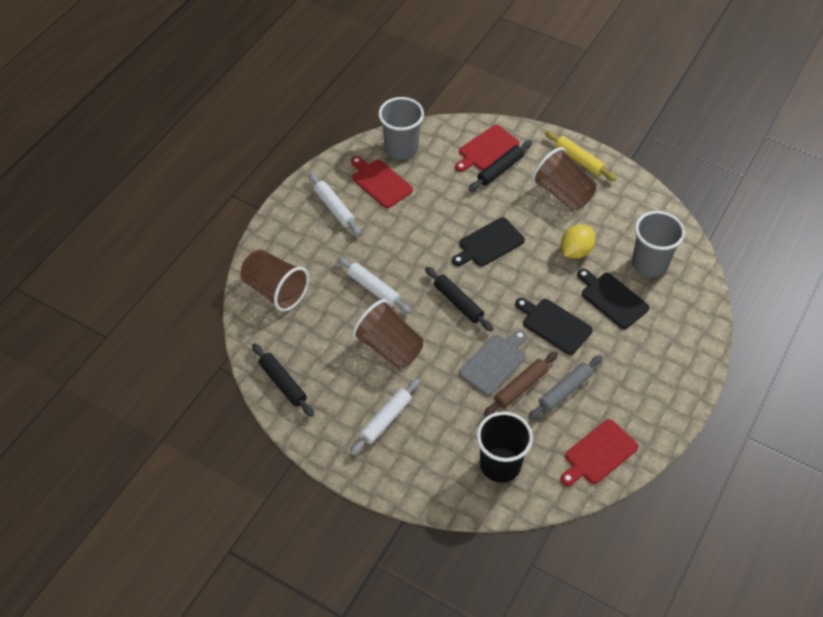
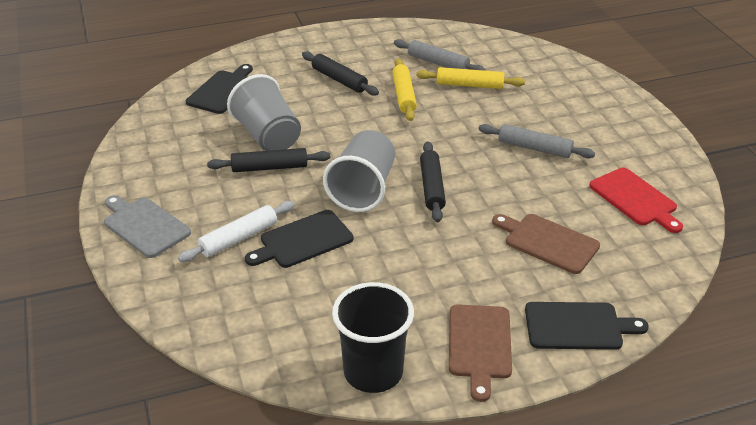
brown cup: 3 -> 0
brown cutting board: 0 -> 2
brown rolling pin: 1 -> 0
grey rolling pin: 1 -> 2
red cutting board: 3 -> 1
white rolling pin: 3 -> 1
yellow lemon: 1 -> 0
yellow rolling pin: 1 -> 2

